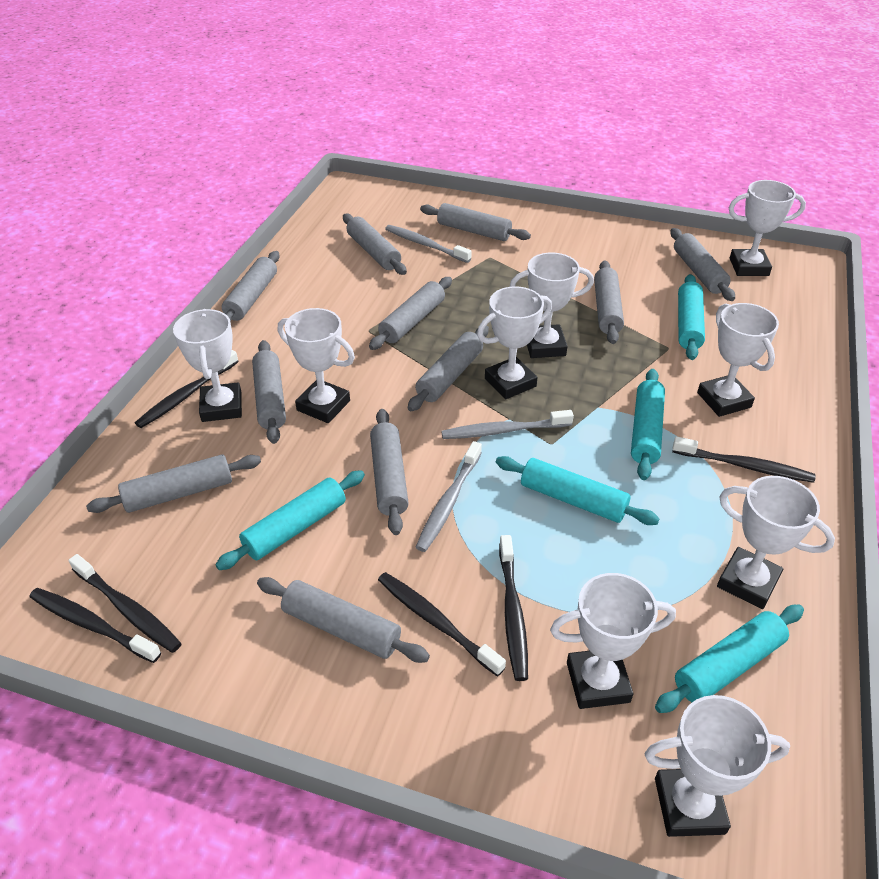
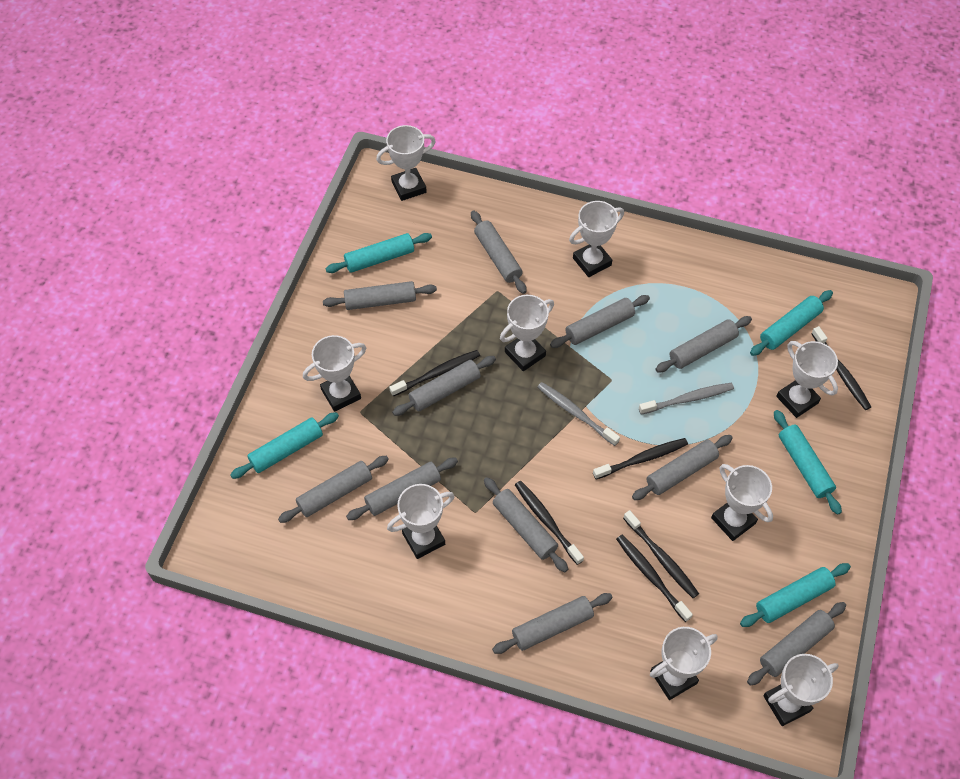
grey toothbrush: 3 -> 2

